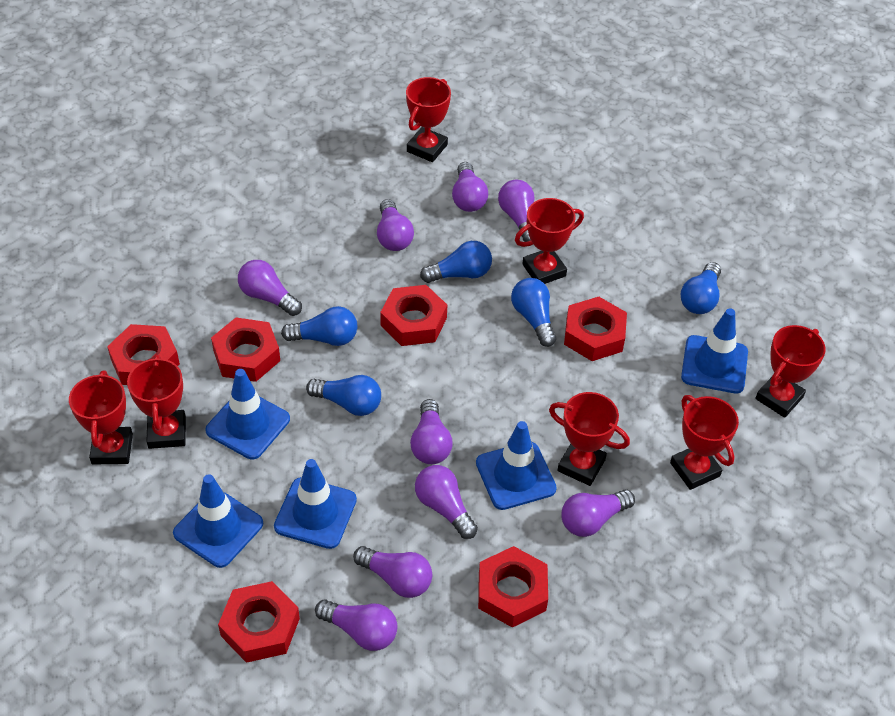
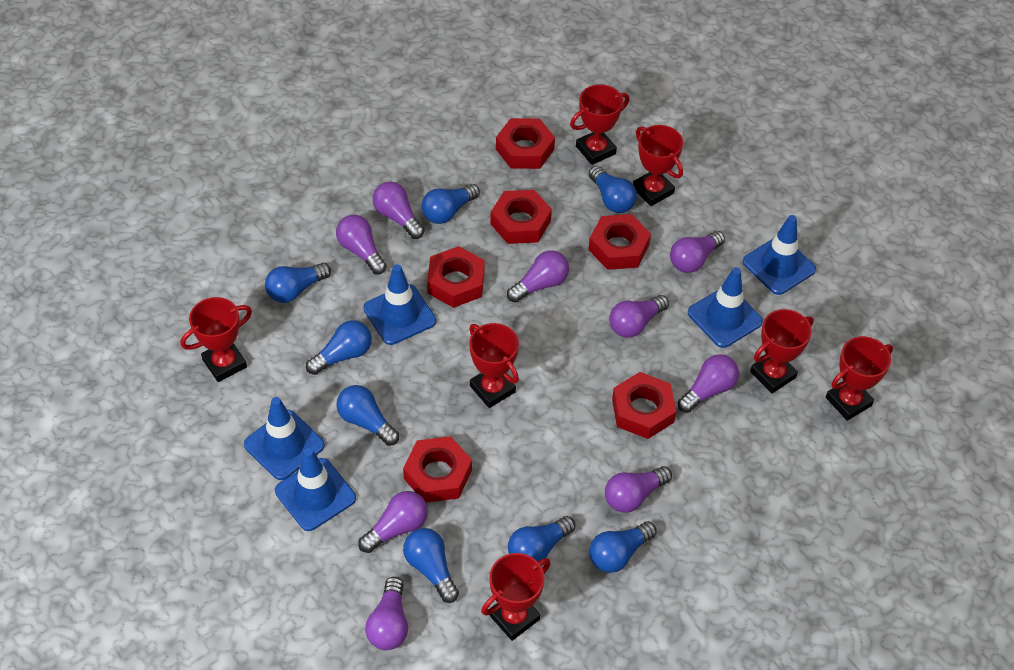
blue light bulb: 5 -> 8

